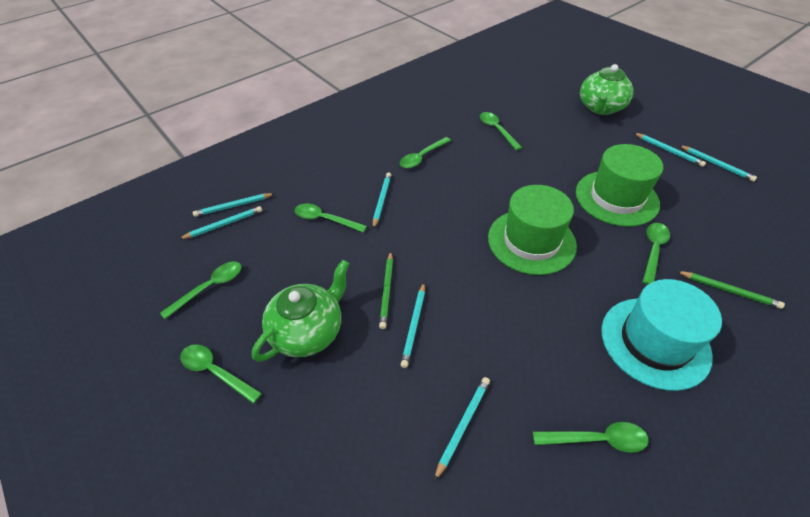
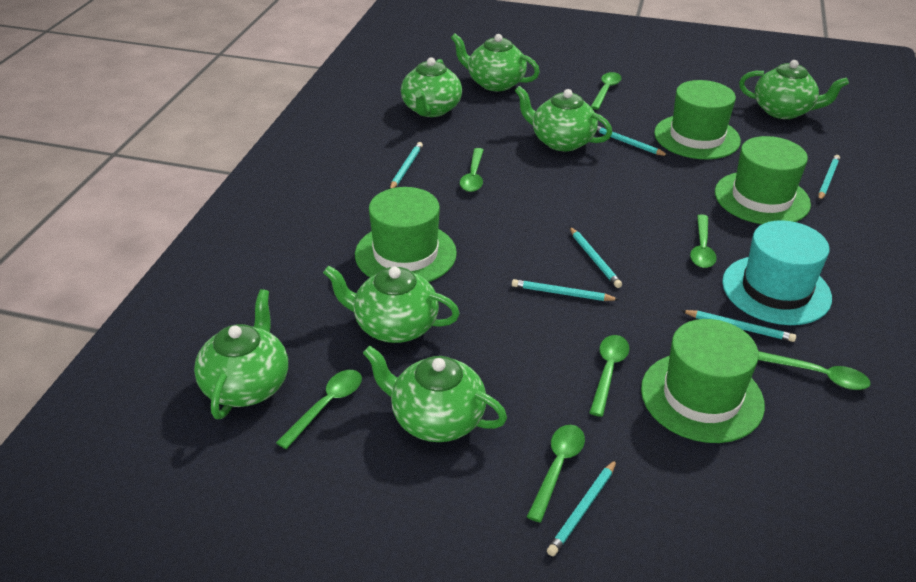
green hat: 2 -> 4
green pencil: 2 -> 0
green teapot: 2 -> 7

